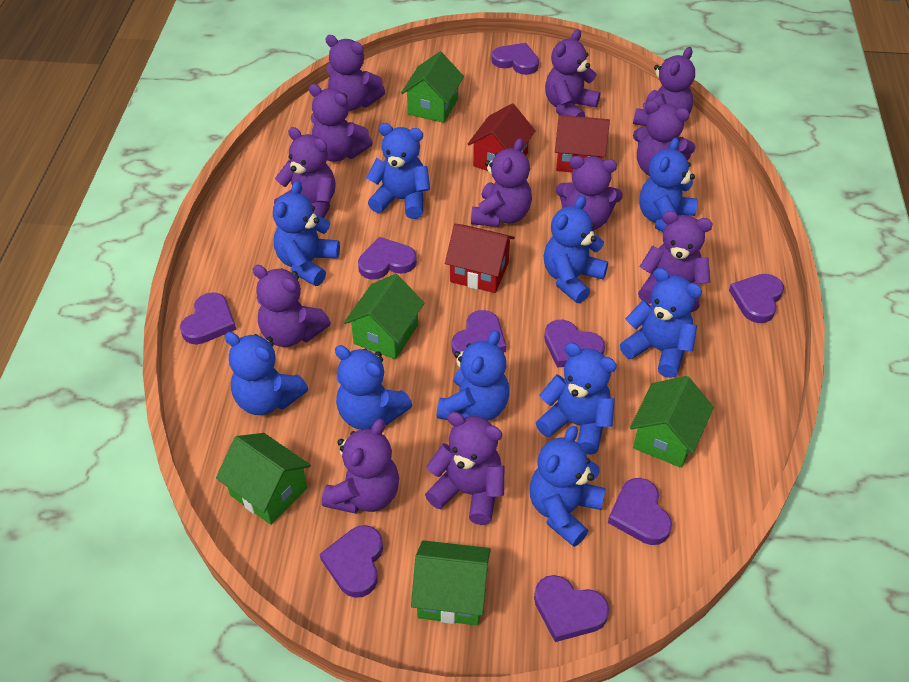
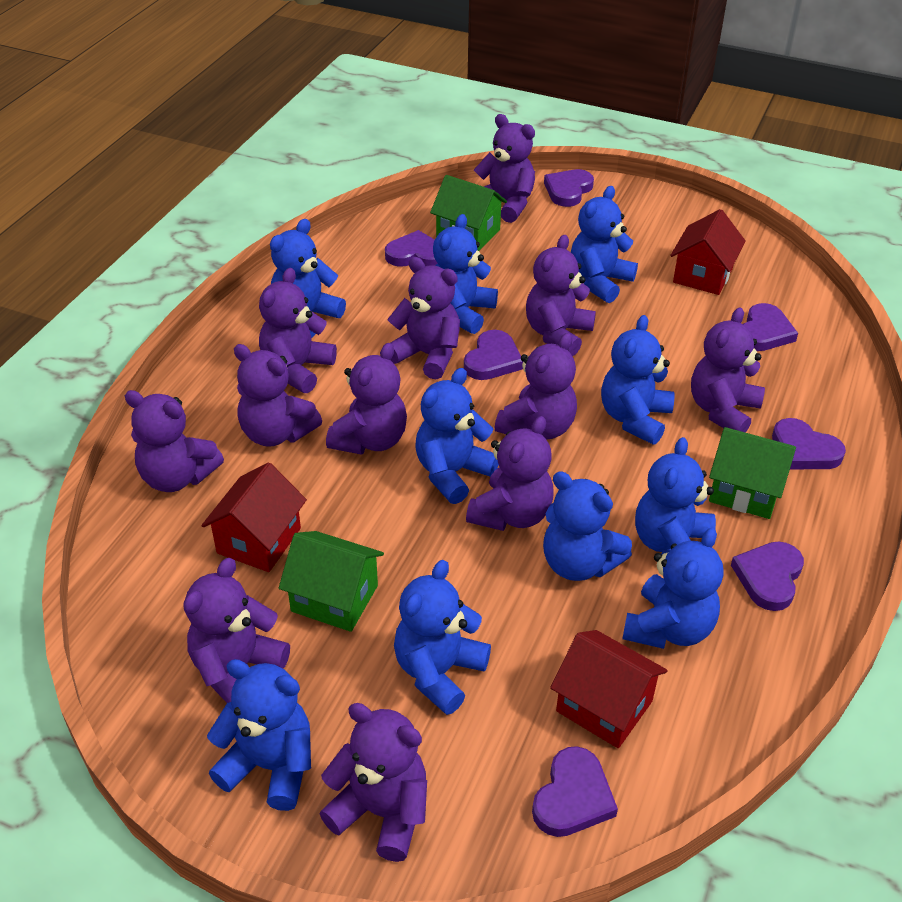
green house: 5 -> 3
purple heart: 9 -> 7

